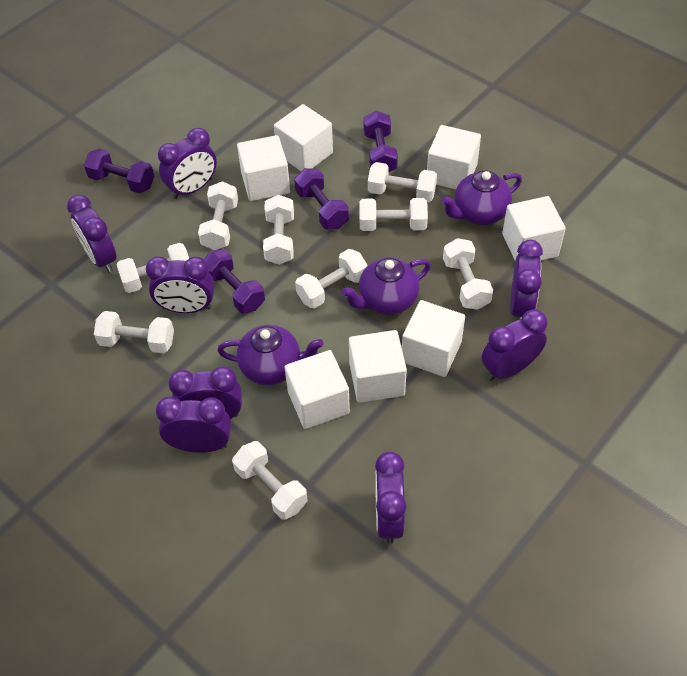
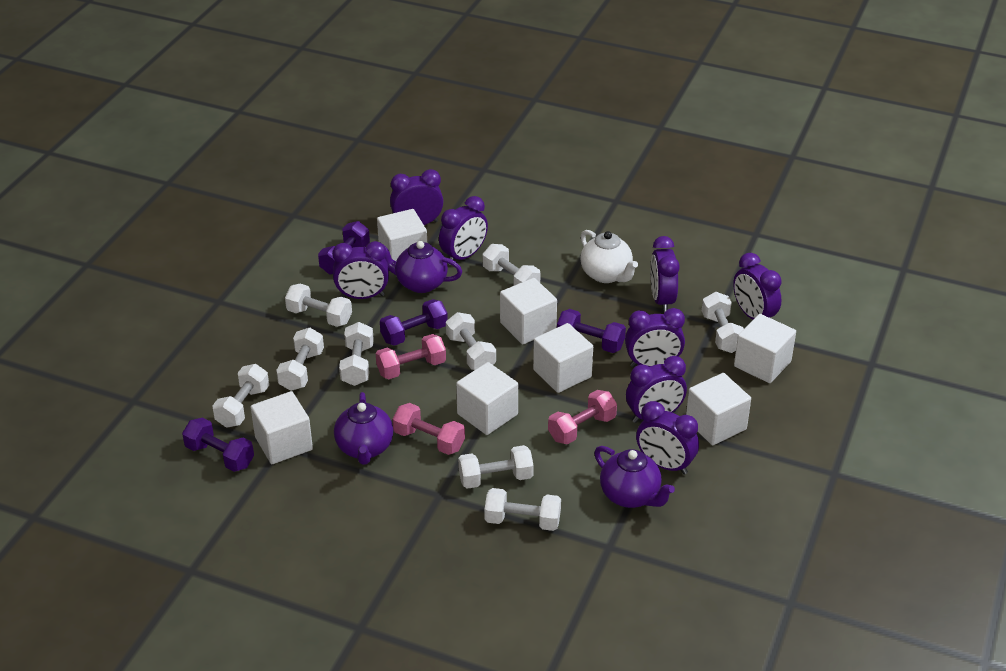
pink dumbbell: 0 -> 3
white teapot: 0 -> 1

